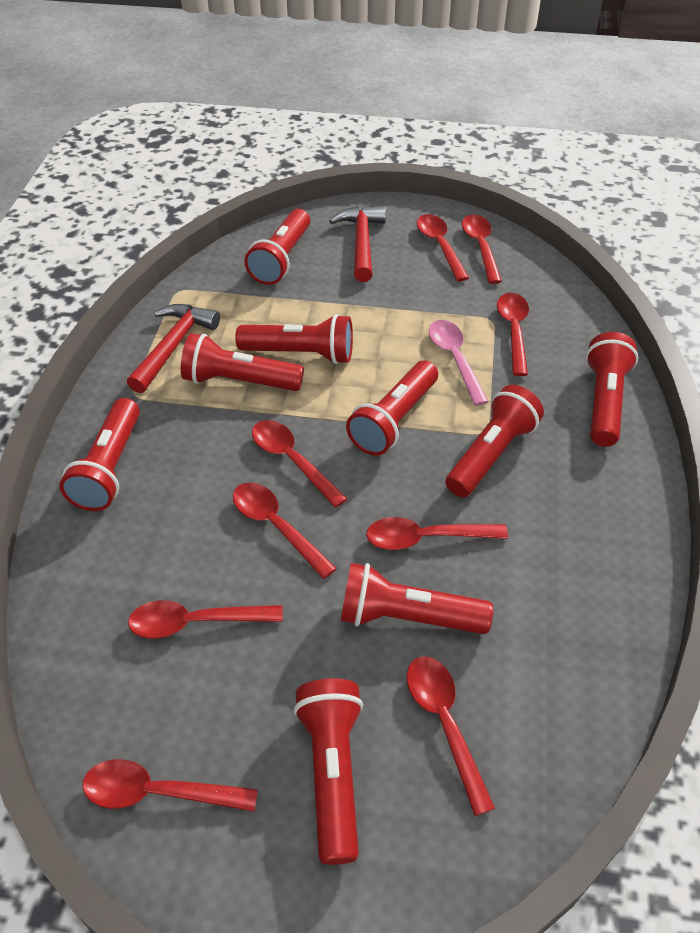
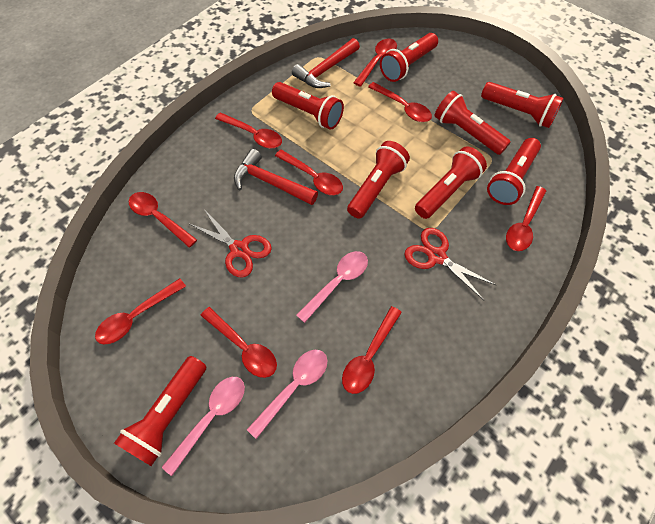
pink spoon: 1 -> 3
red flashlight: 9 -> 8
red scissors: 0 -> 2

